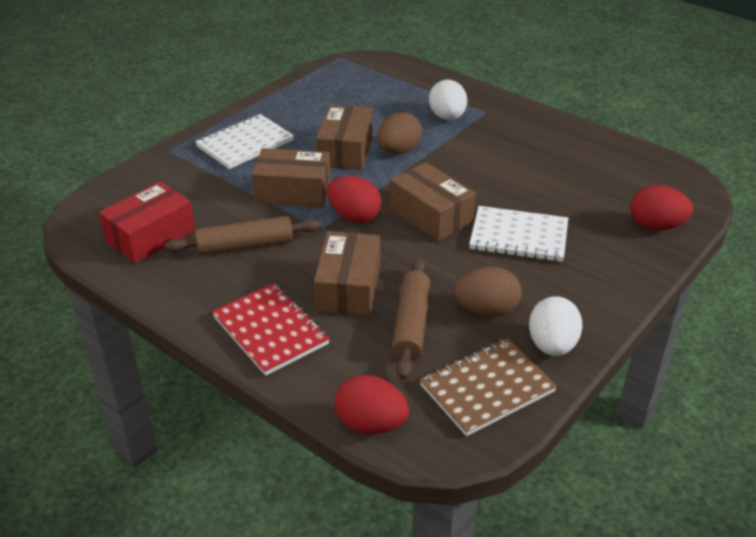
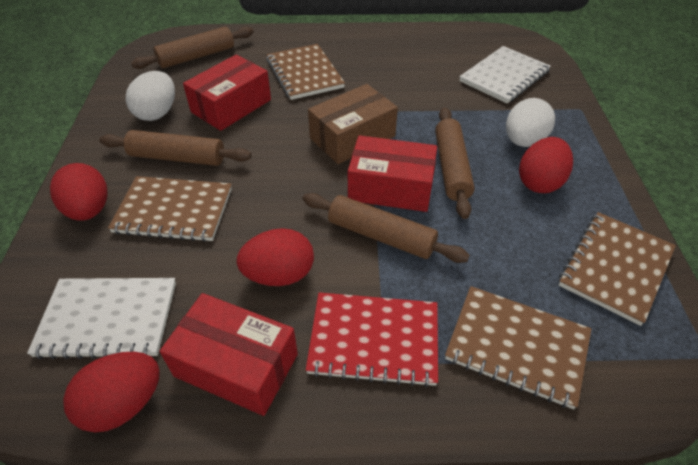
brown box: 4 -> 1
brown egg: 2 -> 0
brown notebook: 1 -> 4
brown rolling pin: 2 -> 4
red box: 1 -> 3
red egg: 3 -> 4

